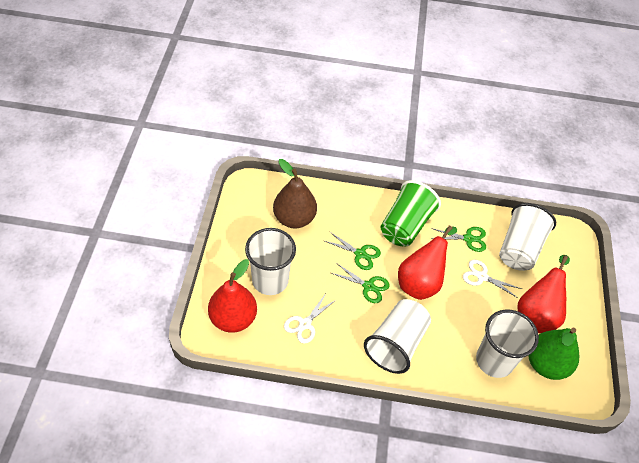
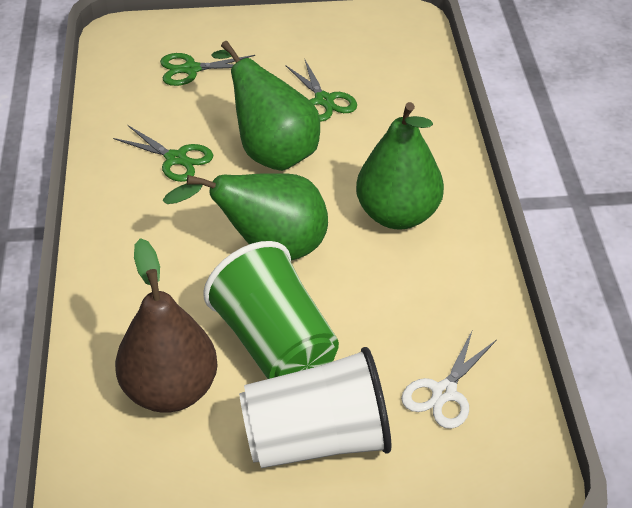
green pear: 1 -> 3
red pear: 3 -> 0
white cup: 4 -> 1
white scissors: 2 -> 1

